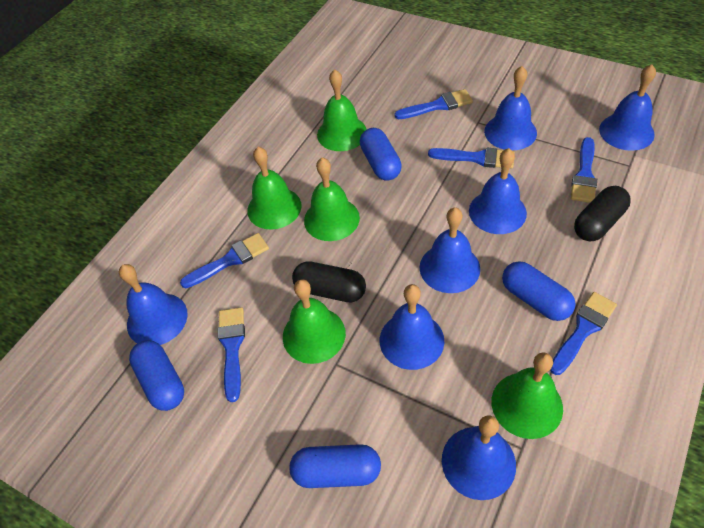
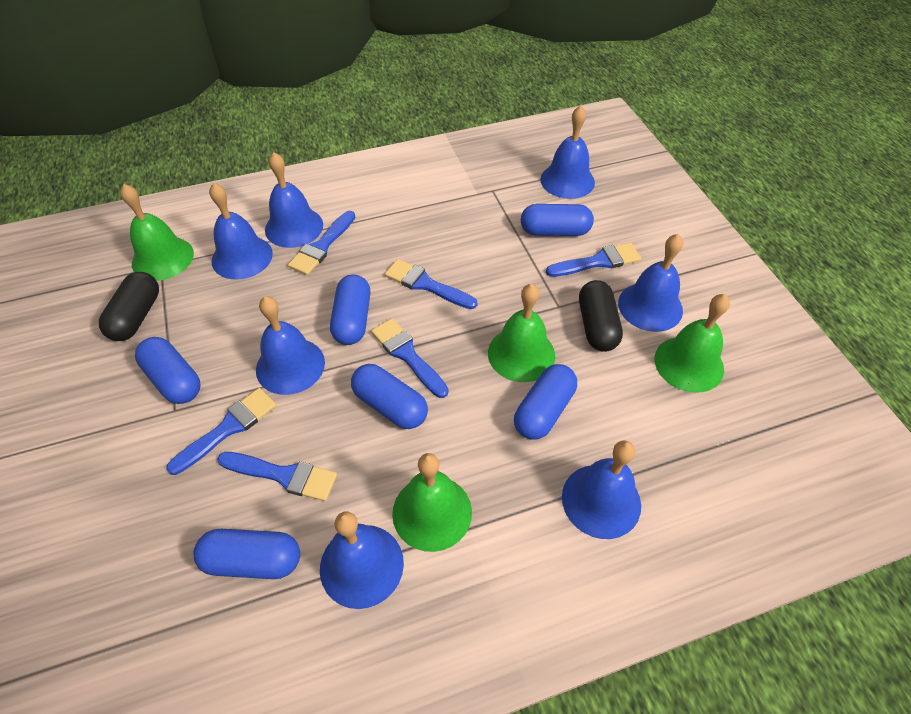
blue capsule: 4 -> 6
green bell: 5 -> 4

